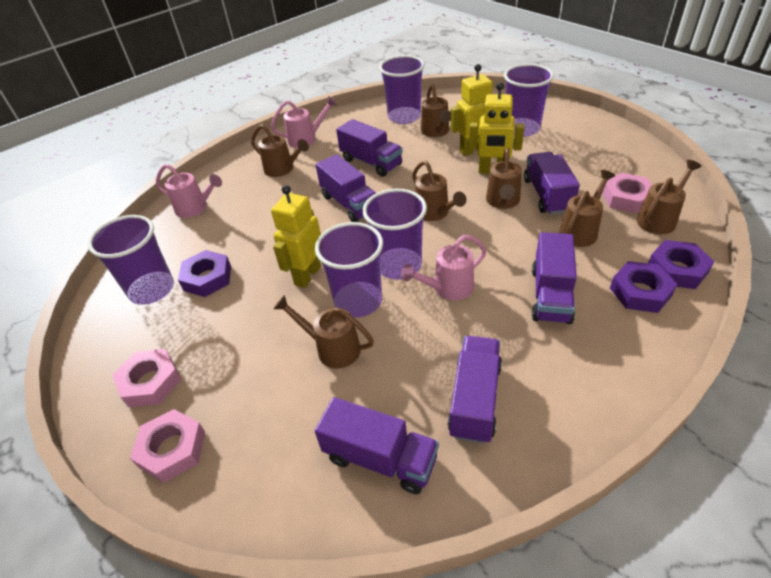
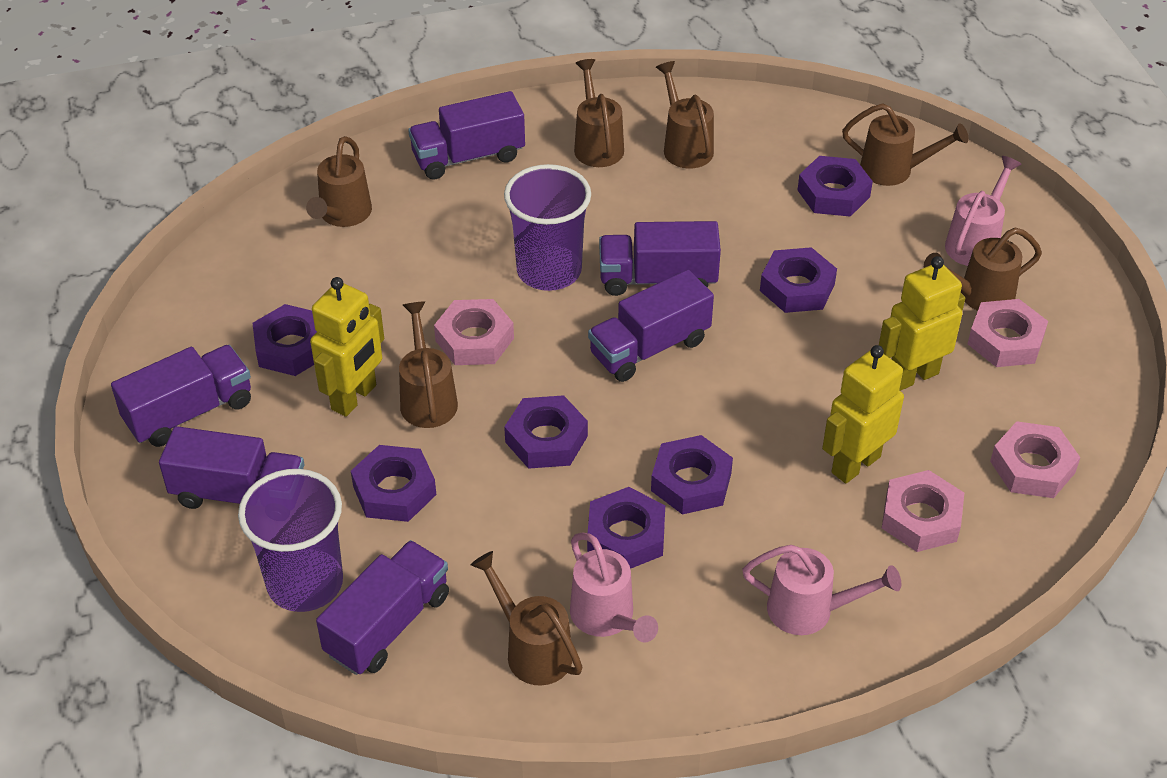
pink nut: 3 -> 4
purple cup: 5 -> 2
purple nut: 3 -> 7

